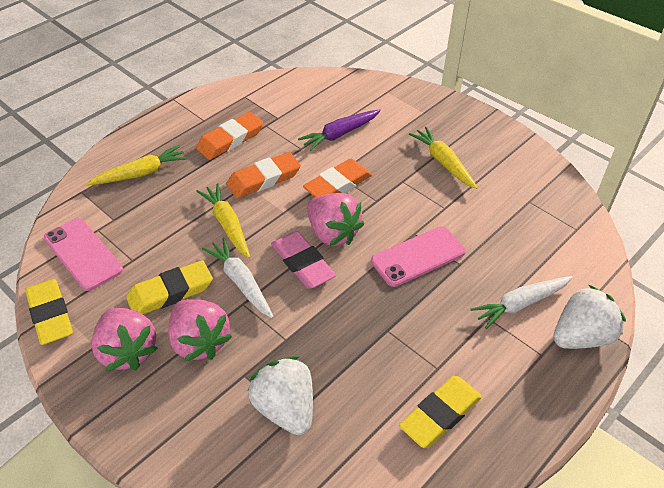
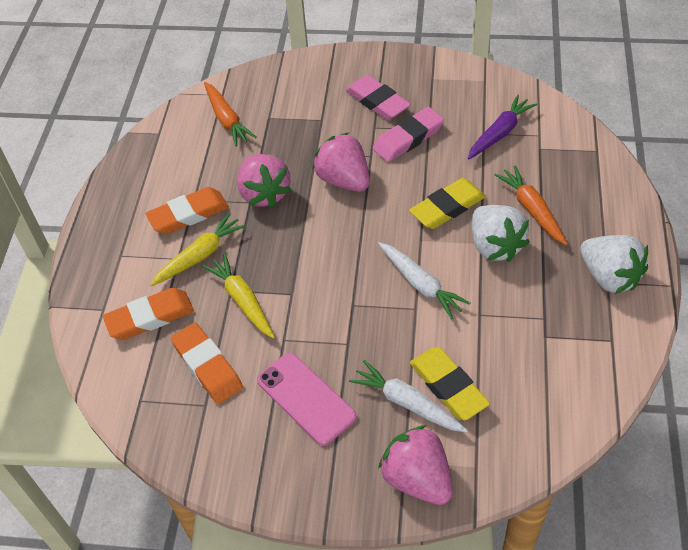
orange carrot: 0 -> 2
pink eraser: 1 -> 2
pink phone: 2 -> 1
yellow carrot: 3 -> 2
yellow eraser: 3 -> 2

